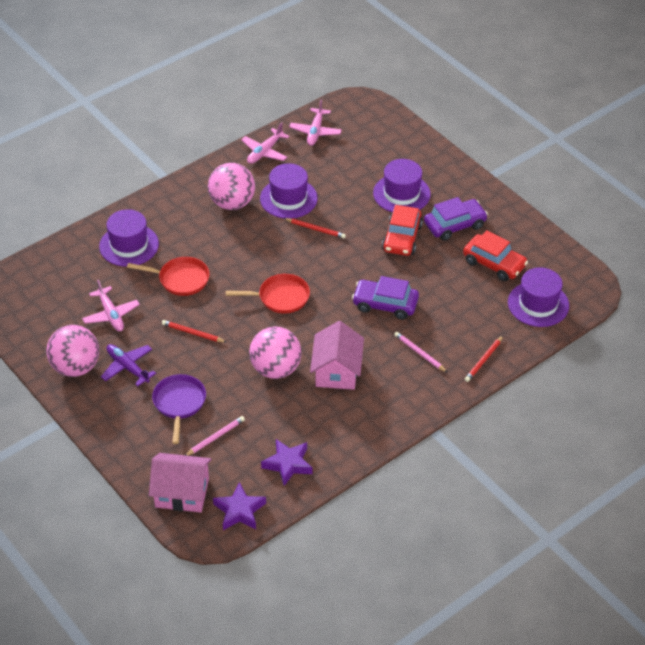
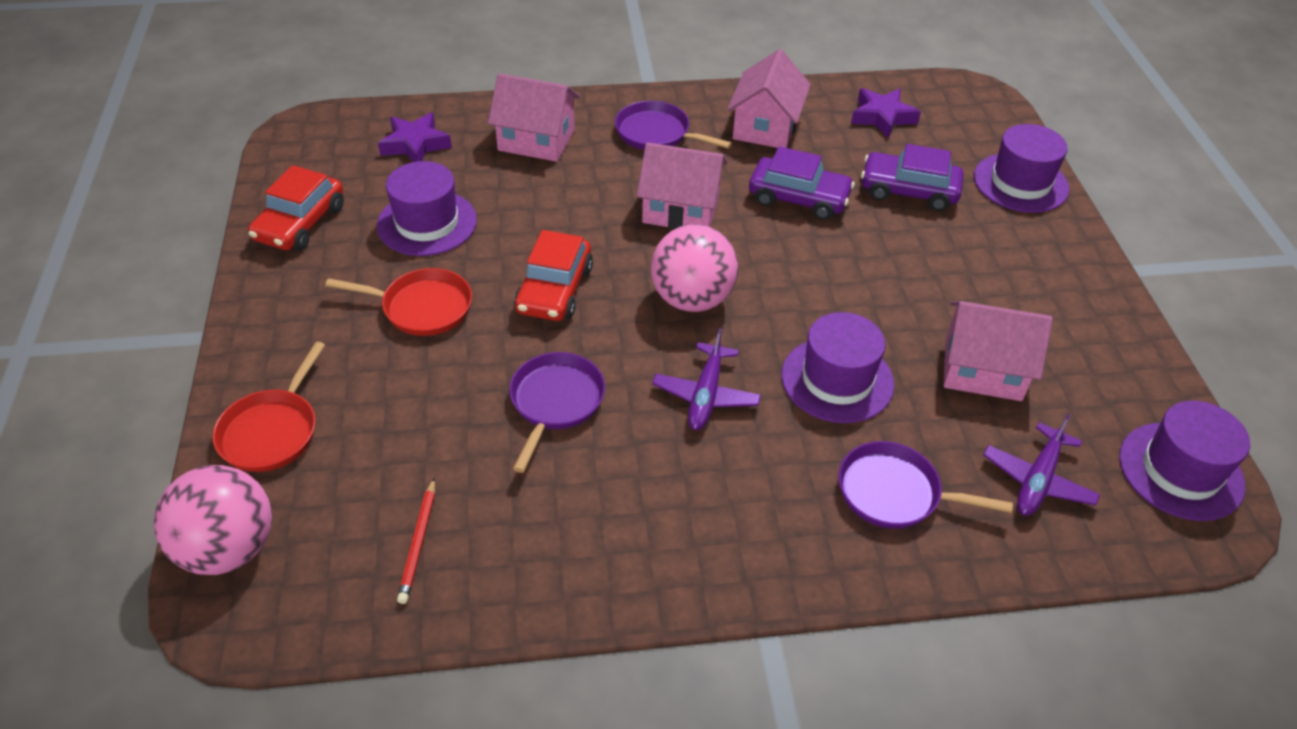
pink ball: 3 -> 2
pink house: 2 -> 4
pink pencil: 2 -> 0
pink plane: 3 -> 0
purple pan: 1 -> 3
purple plane: 1 -> 2
red pencil: 3 -> 1

